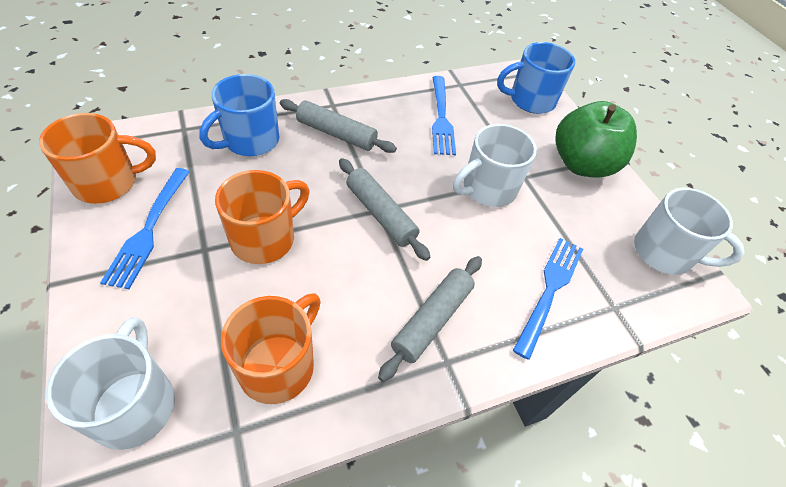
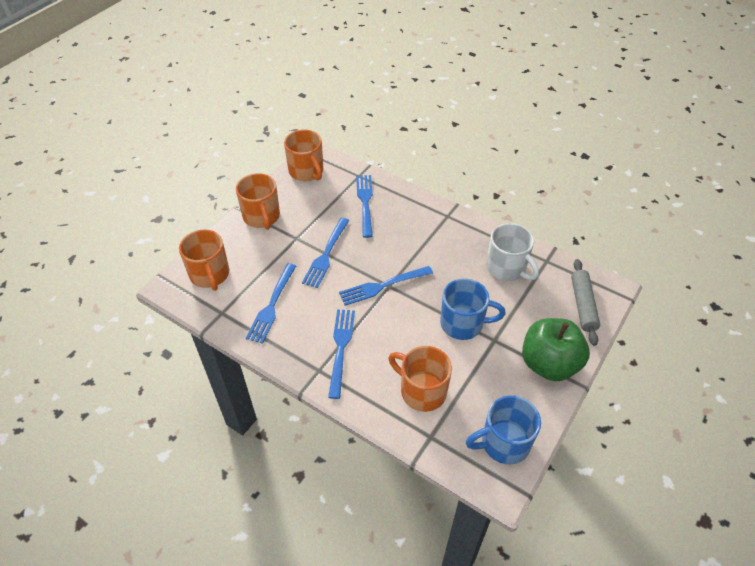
blue fork: 3 -> 5
grey rolling pin: 3 -> 1
orange mug: 3 -> 4
white mug: 3 -> 1

